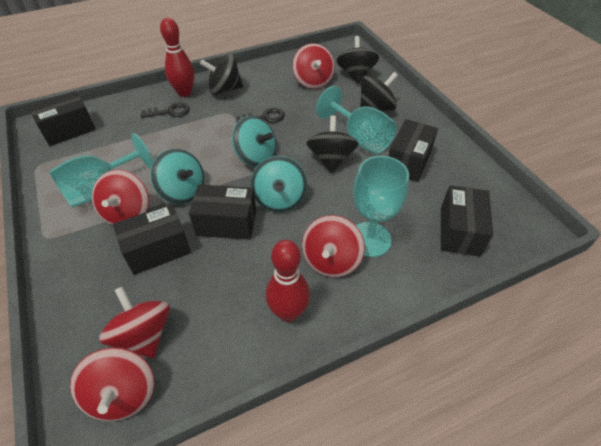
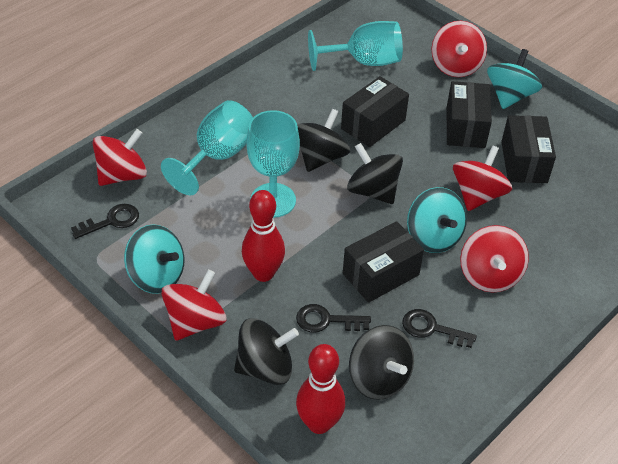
black box: 5 -> 4
black key: 2 -> 3

